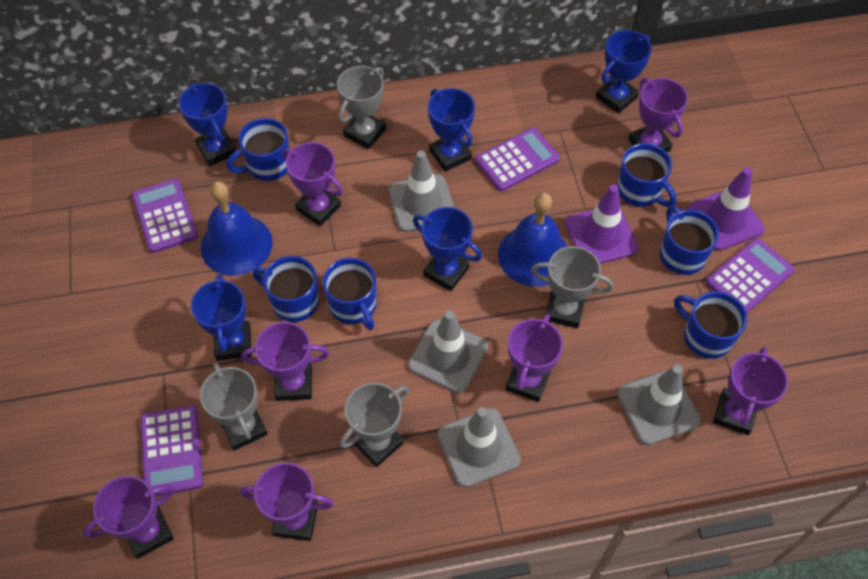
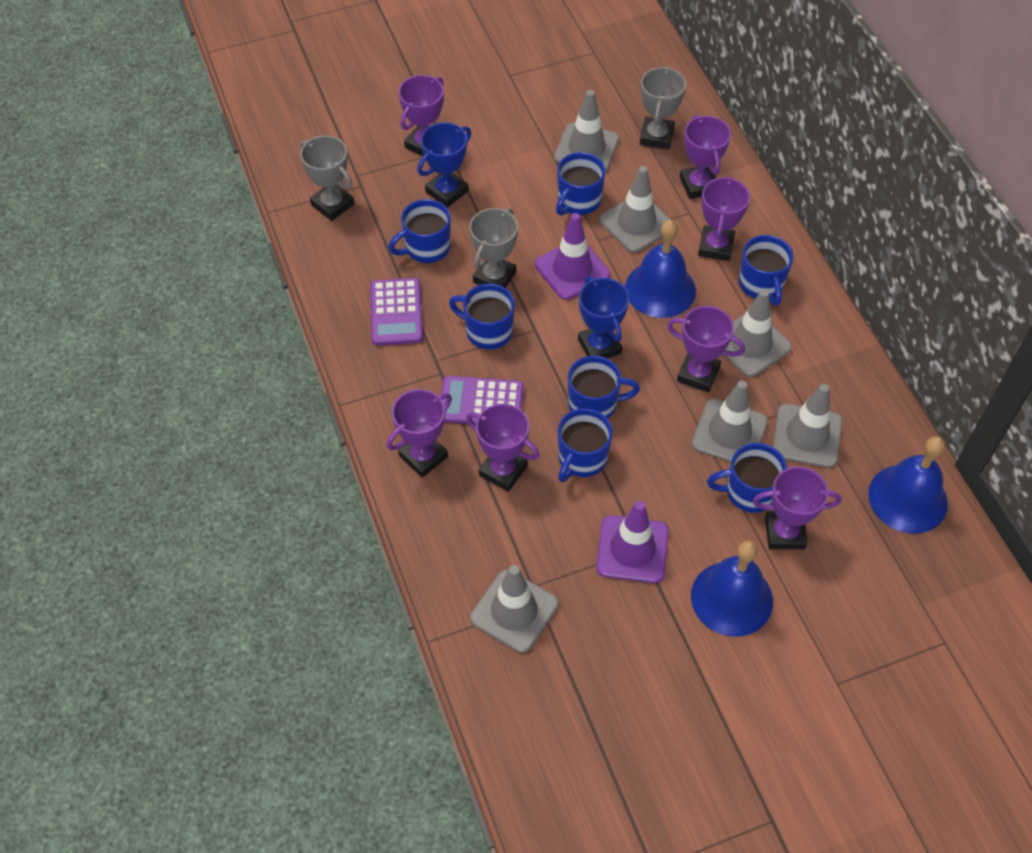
blue bell: 2 -> 3
blue mug: 6 -> 7
blue trophy: 5 -> 2
grey traffic cone: 4 -> 6
grey trophy: 4 -> 3
purple calculator: 4 -> 2

